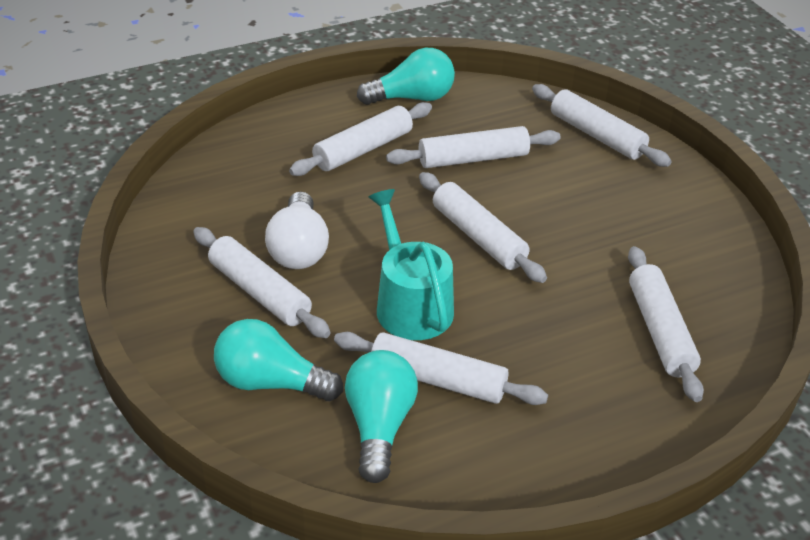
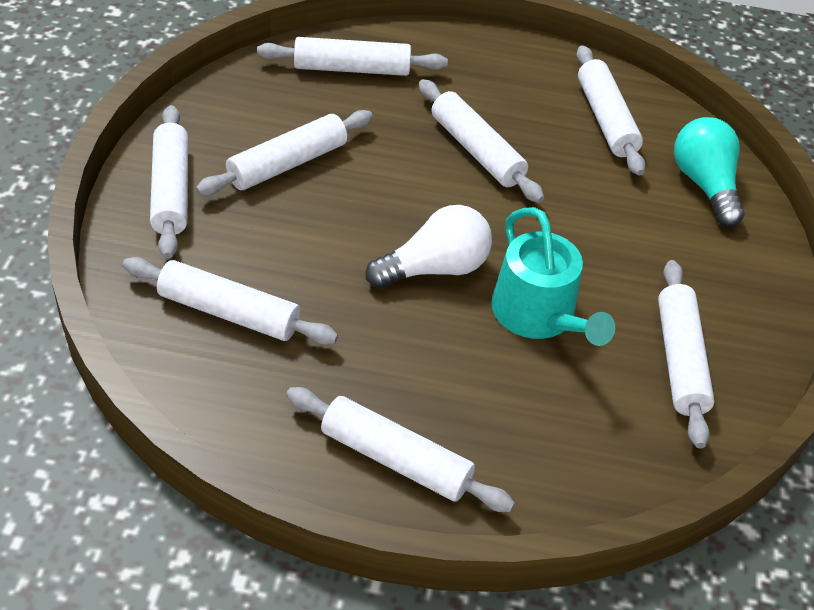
turquoise light bulb: 3 -> 1
white rolling pin: 7 -> 8

